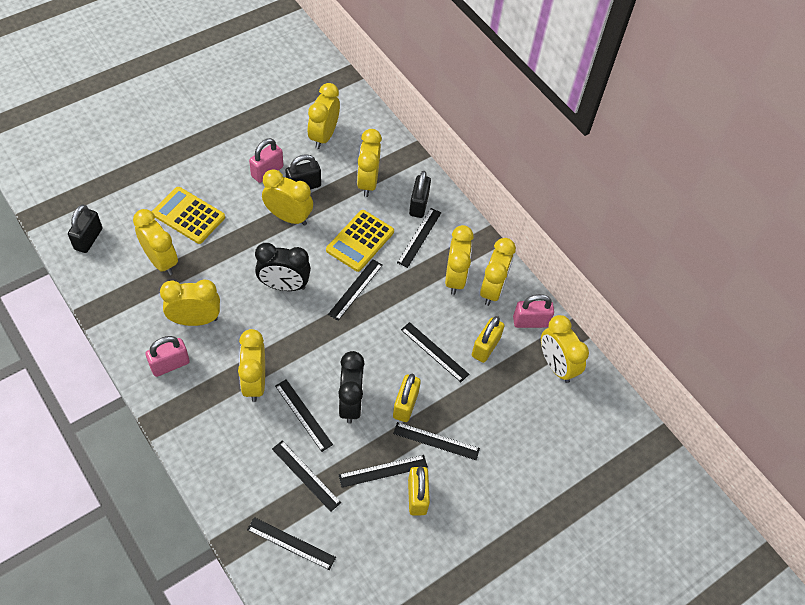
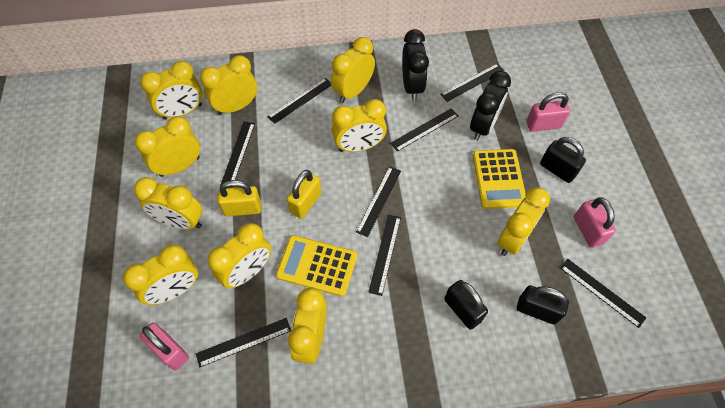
yellow clock: 9 -> 10
yellow padlock: 3 -> 2

